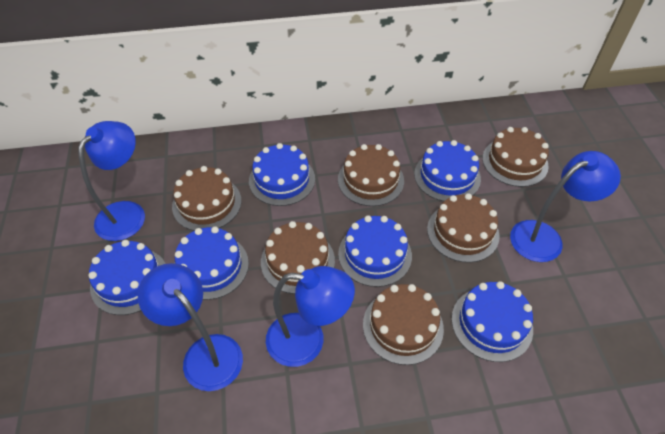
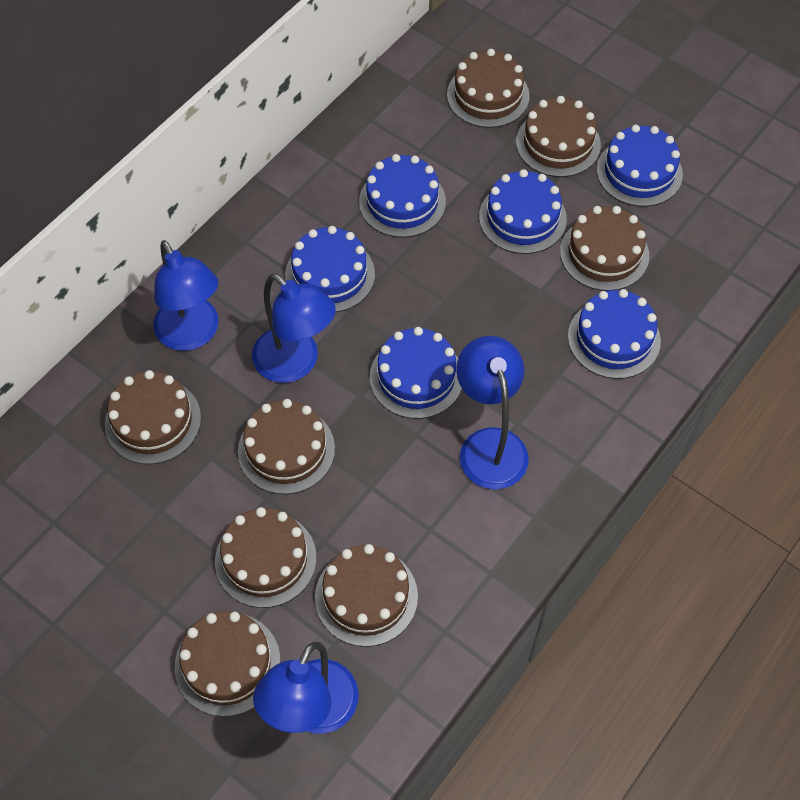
brown cake: 6 -> 8

